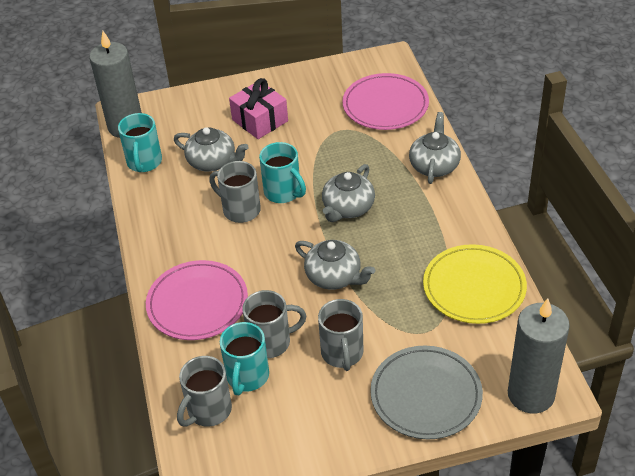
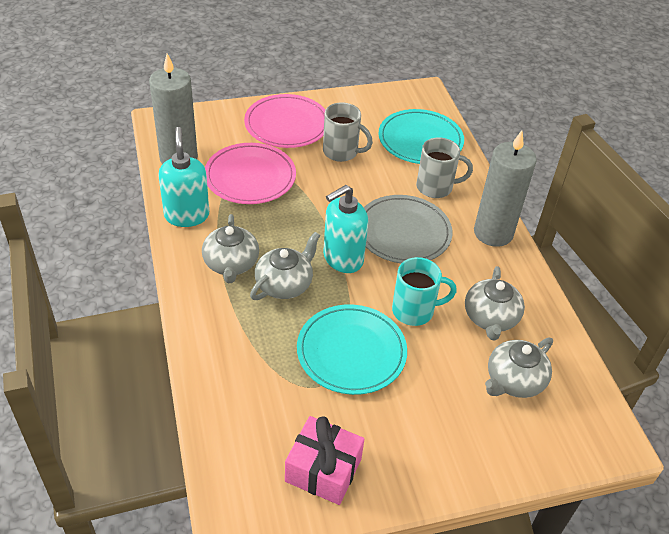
grey mug: 4 -> 2
turquoise mug: 3 -> 1
turquoise plate: 0 -> 2
turquoise soap dispenser: 0 -> 2
yellow plate: 1 -> 0

